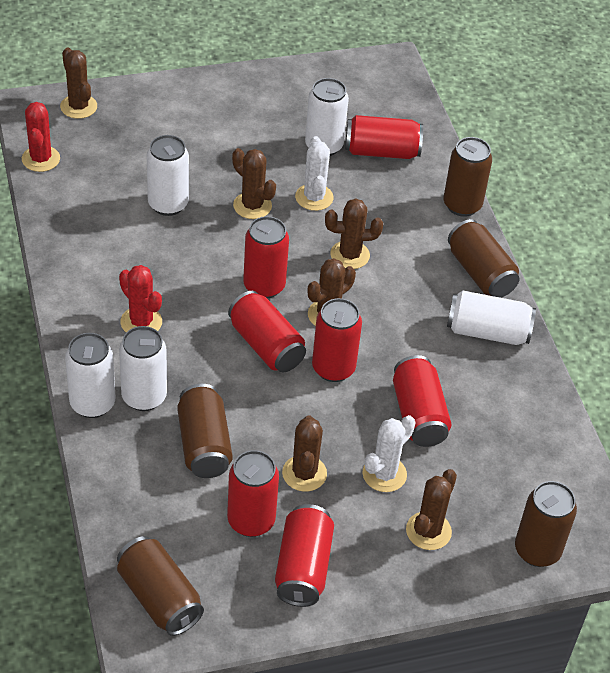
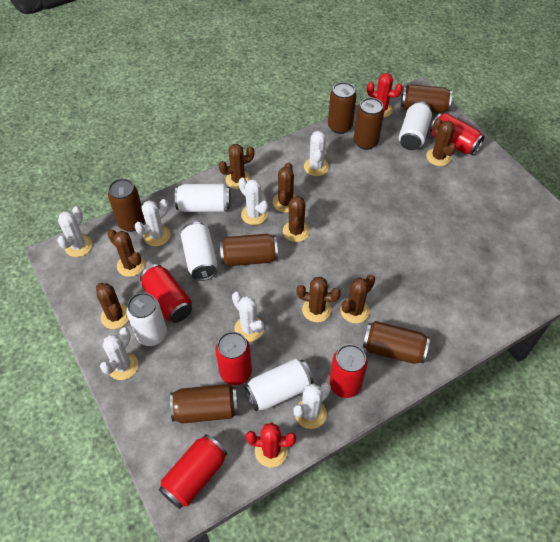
brown cactus: 6 -> 8
brown can: 5 -> 7
red can: 7 -> 5
white cactus: 2 -> 7

